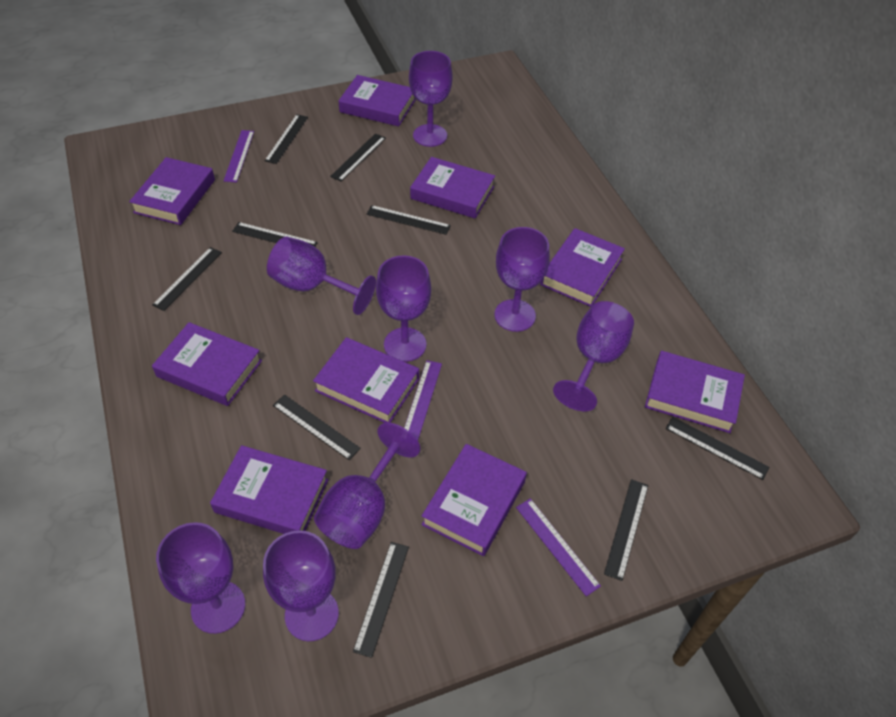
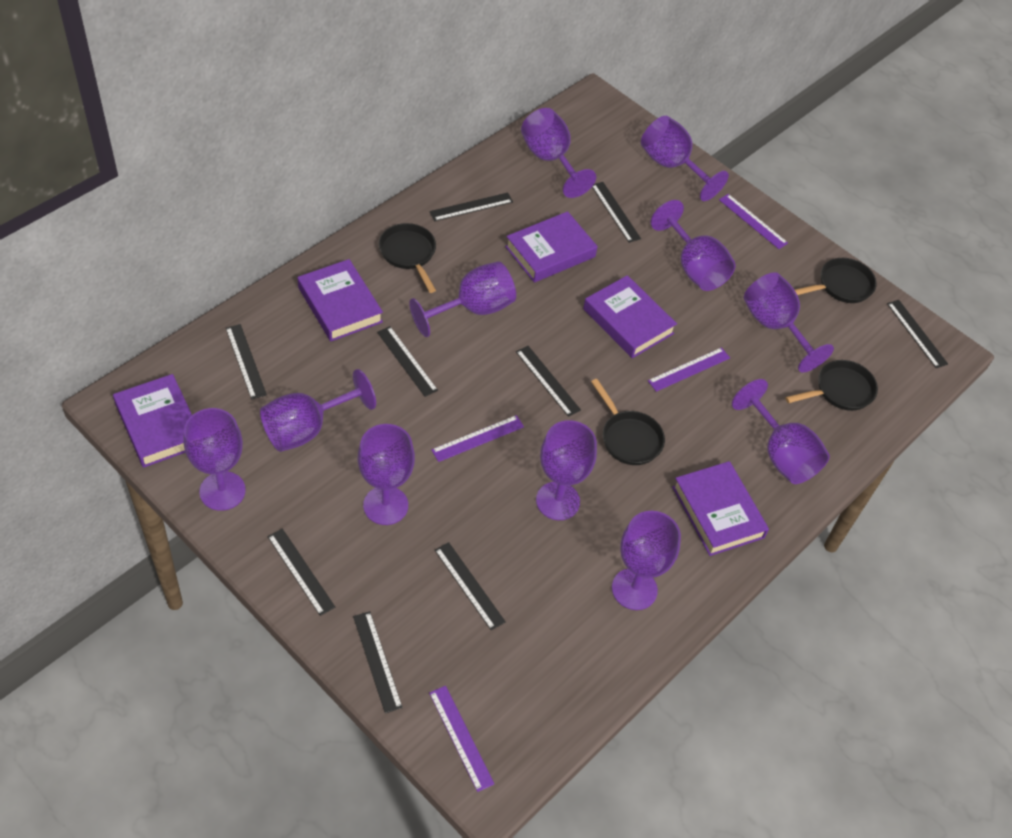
black pan: 0 -> 4
purple book: 9 -> 5
purple goblet: 8 -> 11
purple ruler: 3 -> 4

